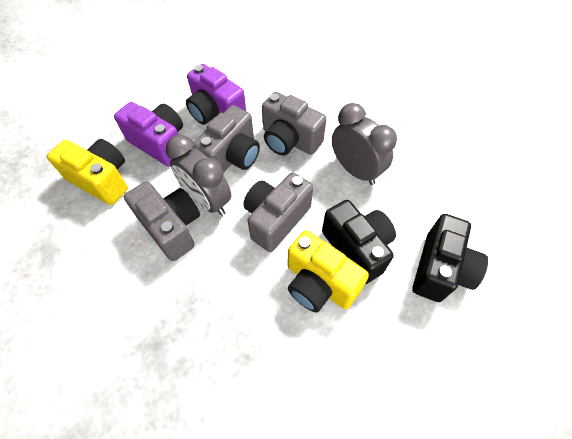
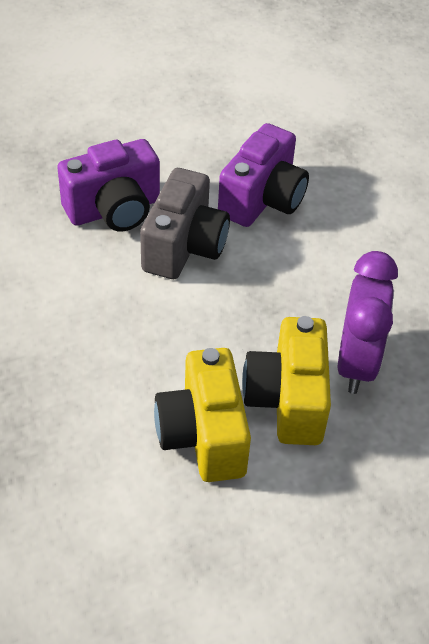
black camera: 2 -> 0
grey camera: 4 -> 1
grey clock: 2 -> 0
purple clock: 0 -> 1

